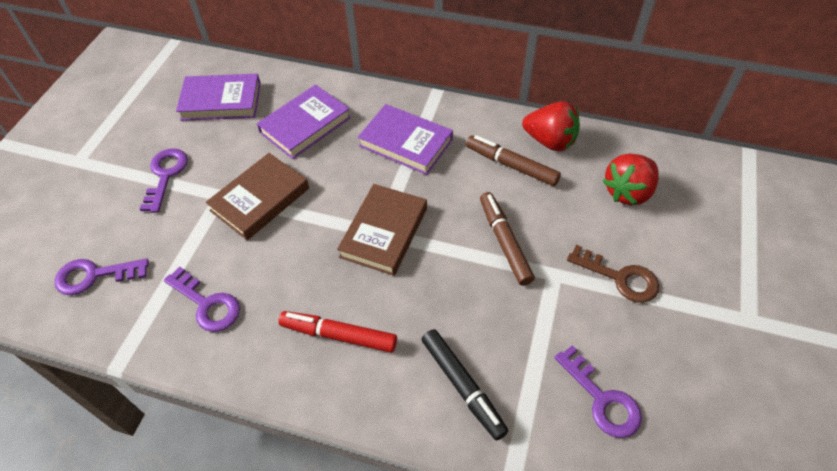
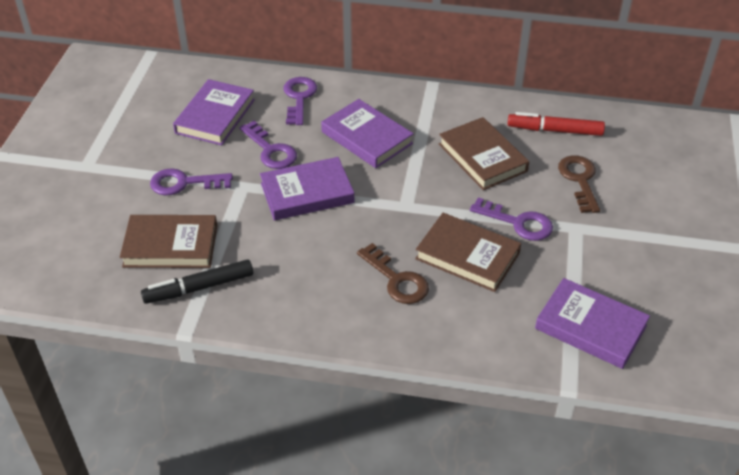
brown book: 2 -> 3
brown key: 1 -> 2
brown marker: 2 -> 0
purple book: 3 -> 4
red strawberry: 2 -> 0

